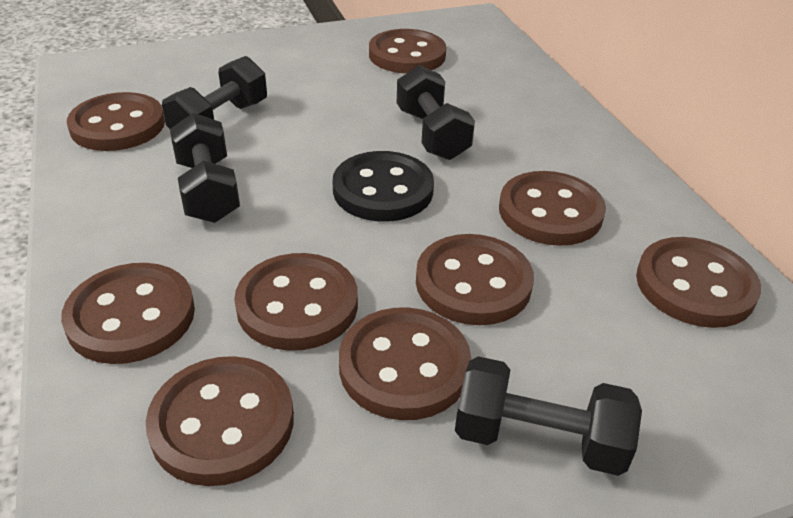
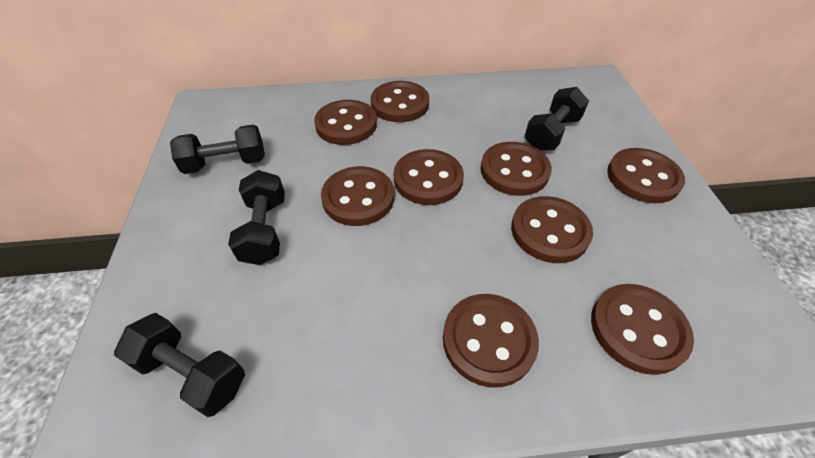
black button: 1 -> 0

